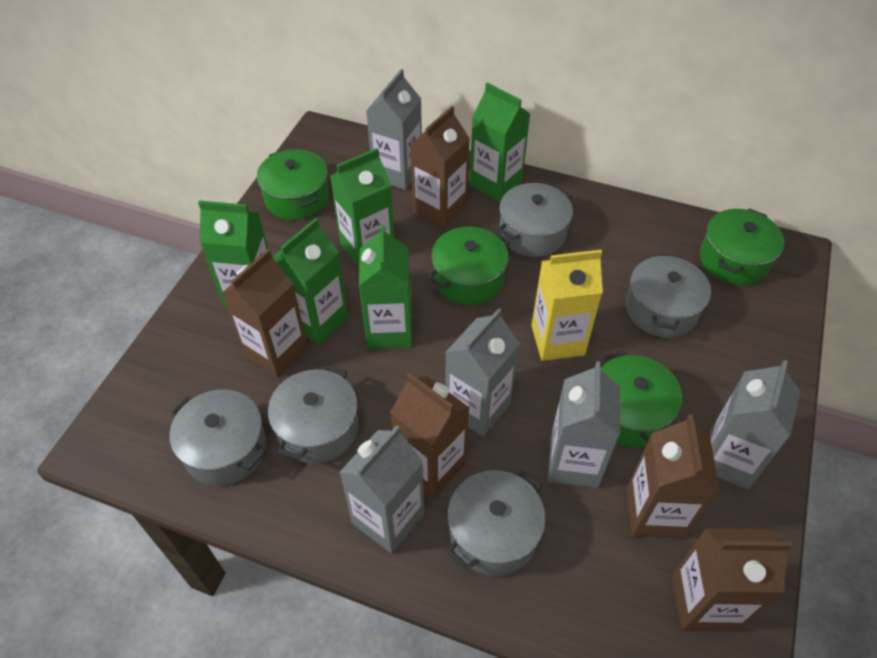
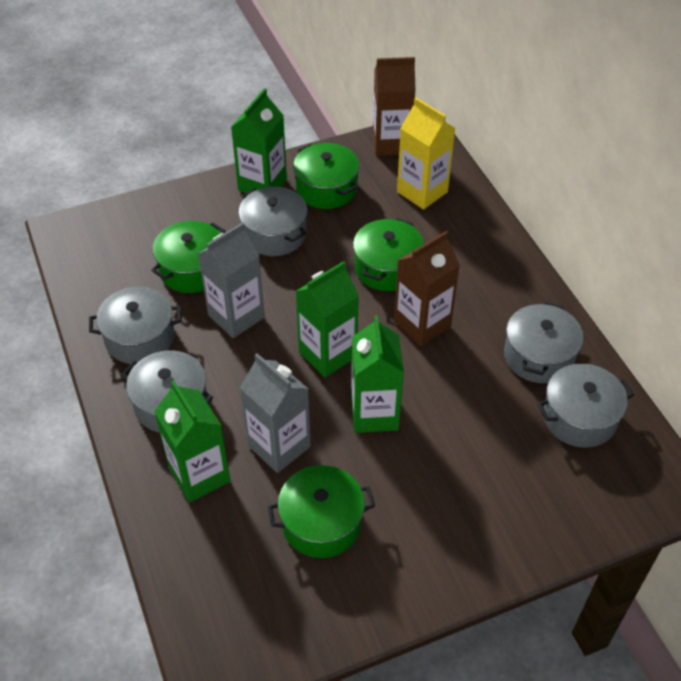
brown carton: 5 -> 2
green carton: 5 -> 4
grey carton: 5 -> 2

